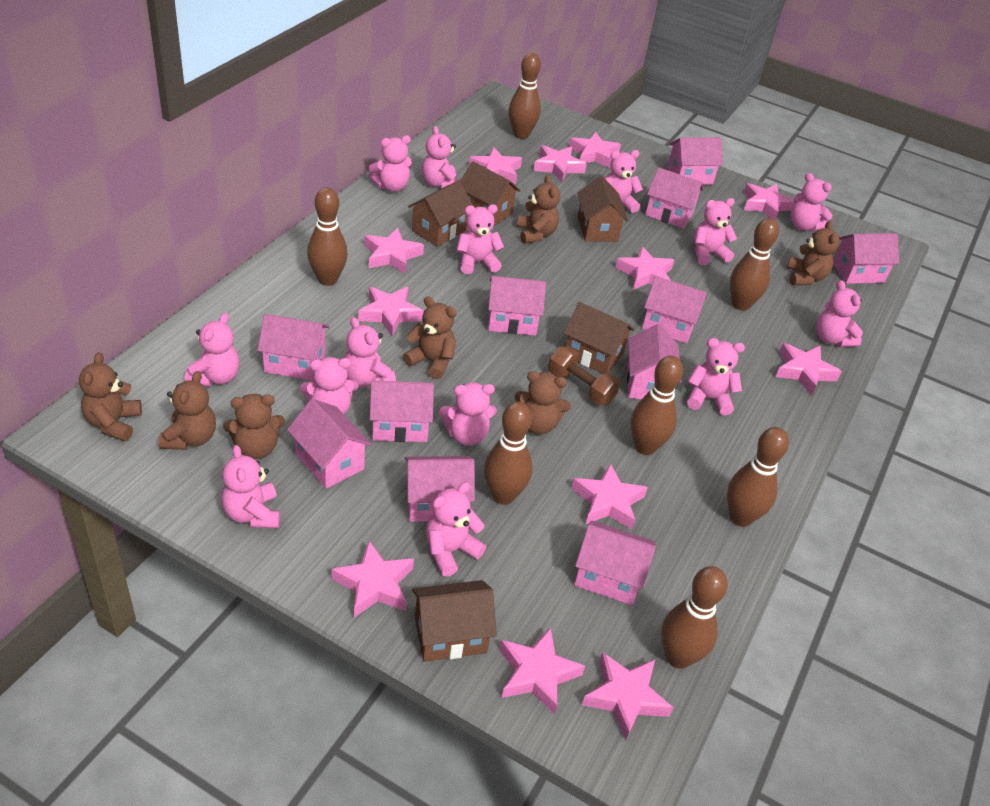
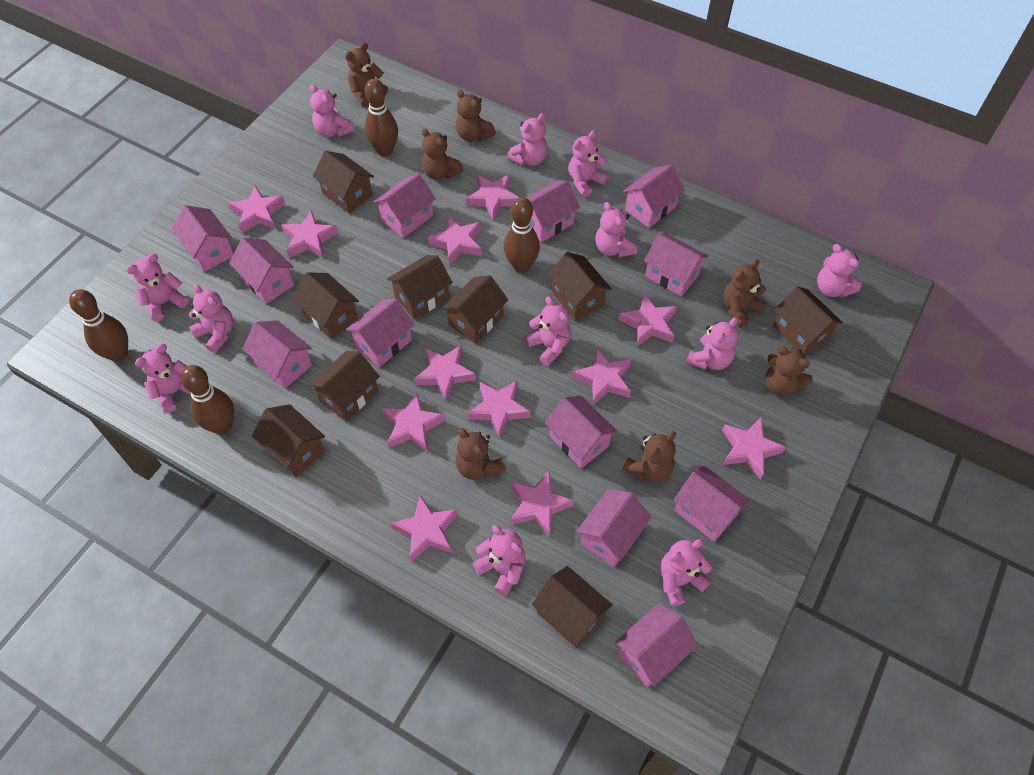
brown bowling pin: 7 -> 4
brown dumbbell: 1 -> 0
brown house: 5 -> 9
pink house: 11 -> 12
pink teddy bear: 14 -> 12

